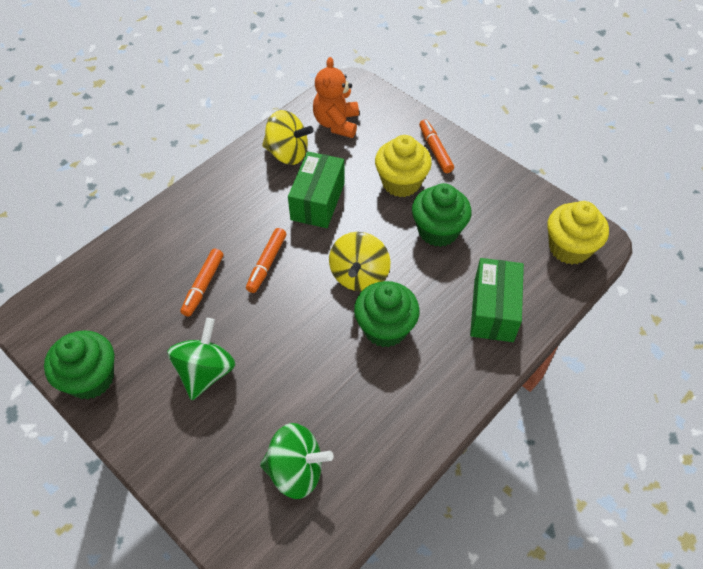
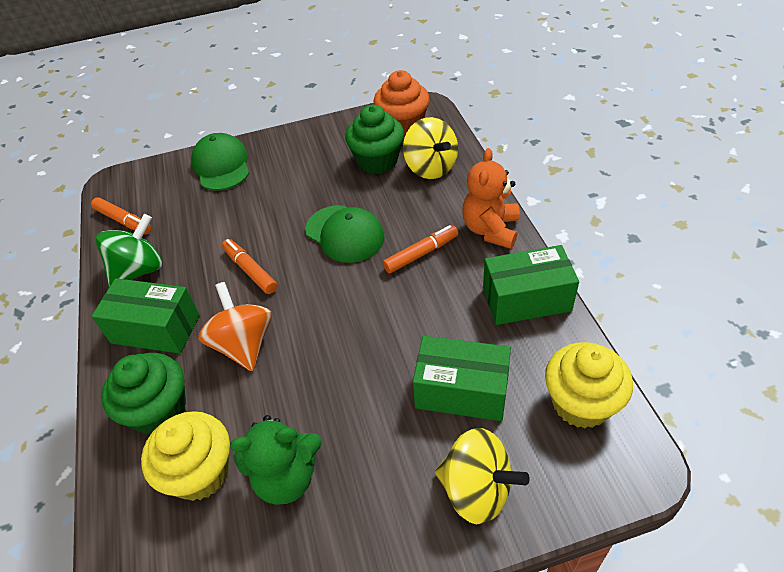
green box: 2 -> 3
green cap: 0 -> 2
green cupcake: 3 -> 2
green spinning top: 2 -> 1
green teddy bear: 0 -> 1
orange cupcake: 0 -> 1
orange spinning top: 0 -> 1

